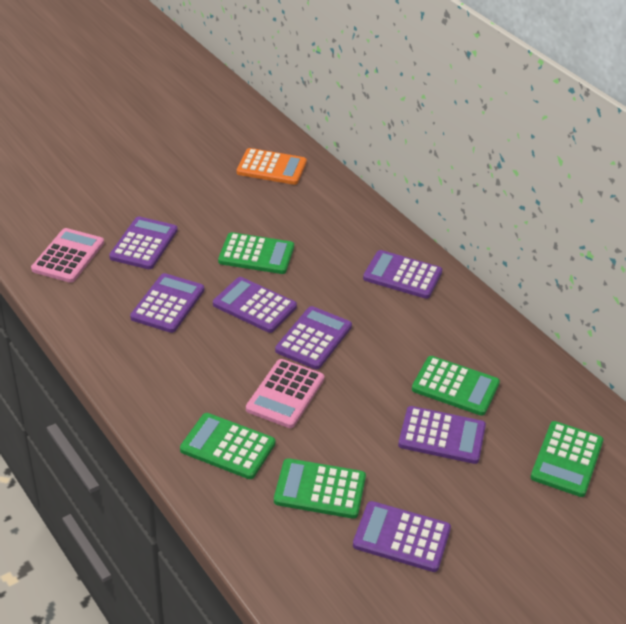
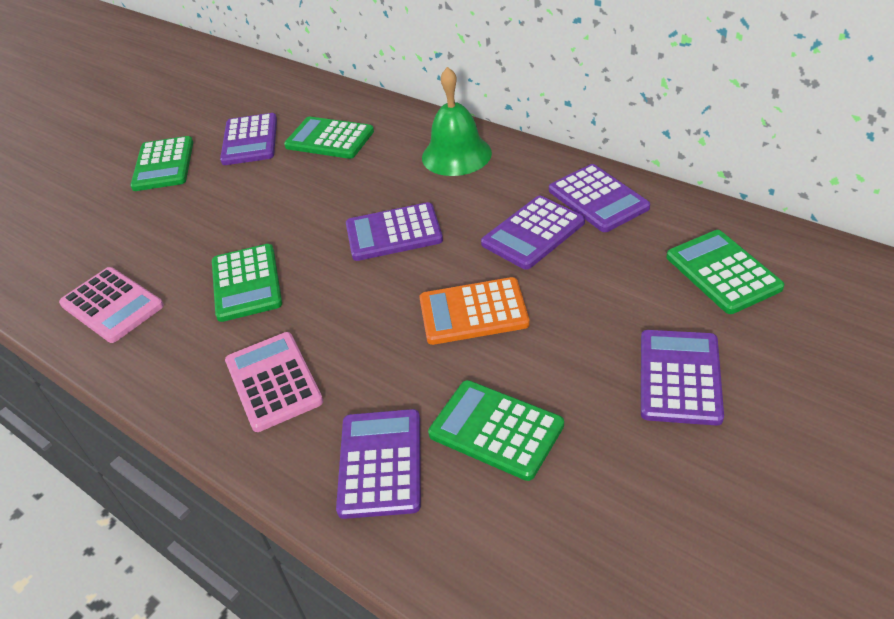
green bell: 0 -> 1
purple calculator: 7 -> 6

